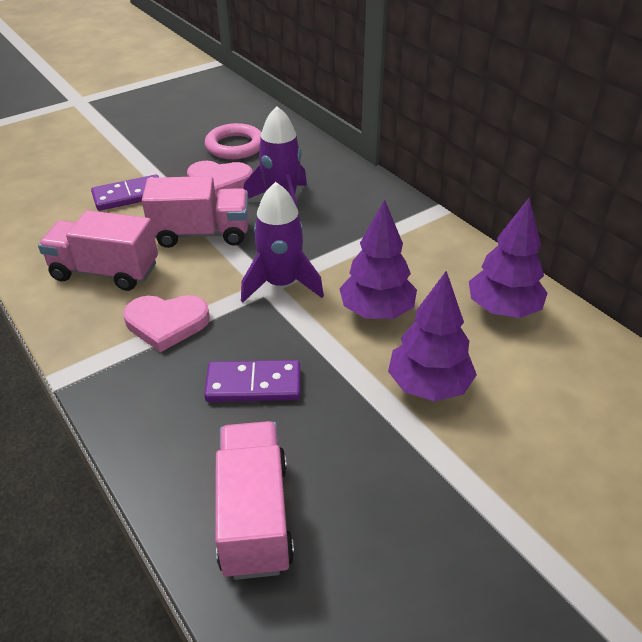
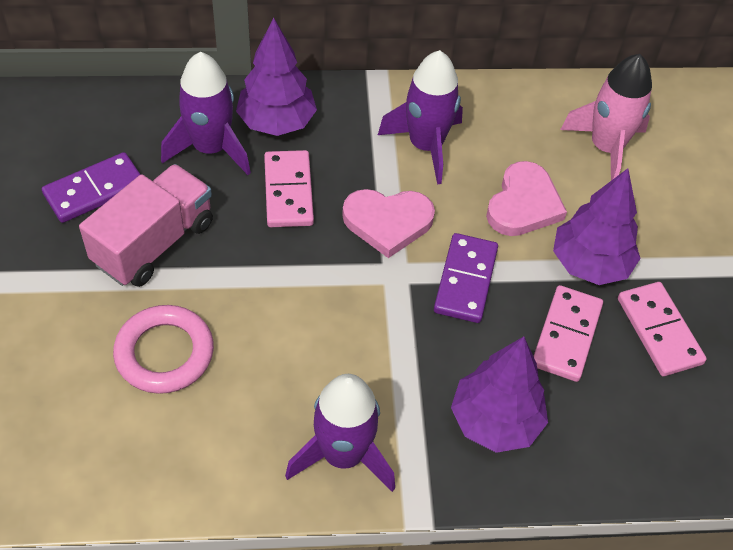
pink domino: 0 -> 3
pink rocket: 0 -> 1
pink truck: 3 -> 1
purple rocket: 2 -> 3

